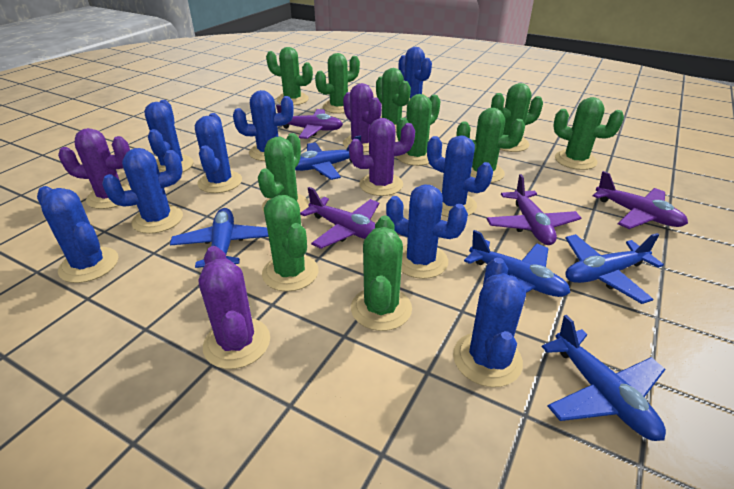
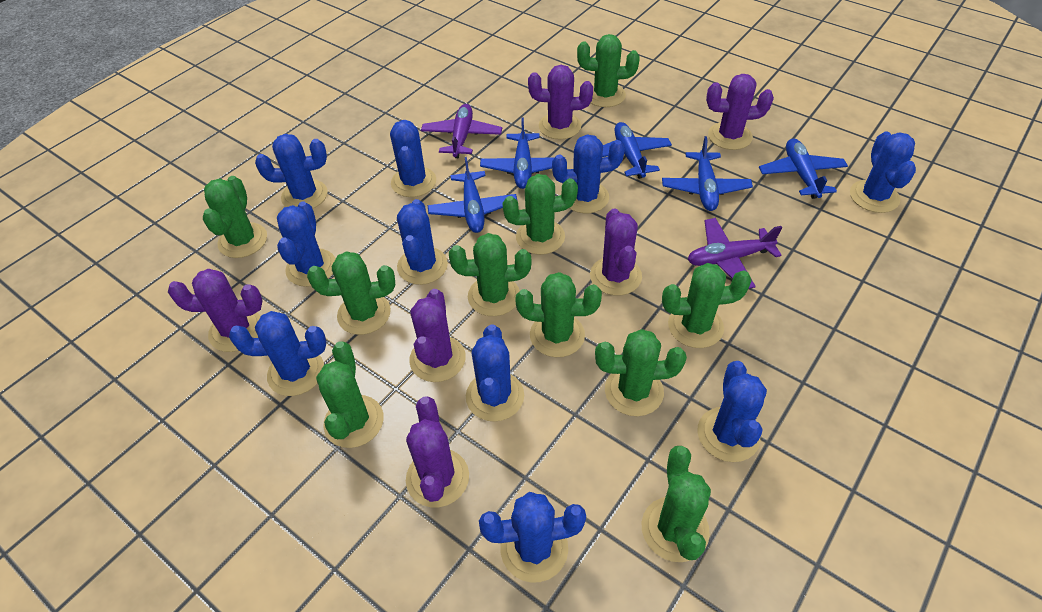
blue cactus: 9 -> 10
purple cactus: 4 -> 6
purple plane: 4 -> 2

